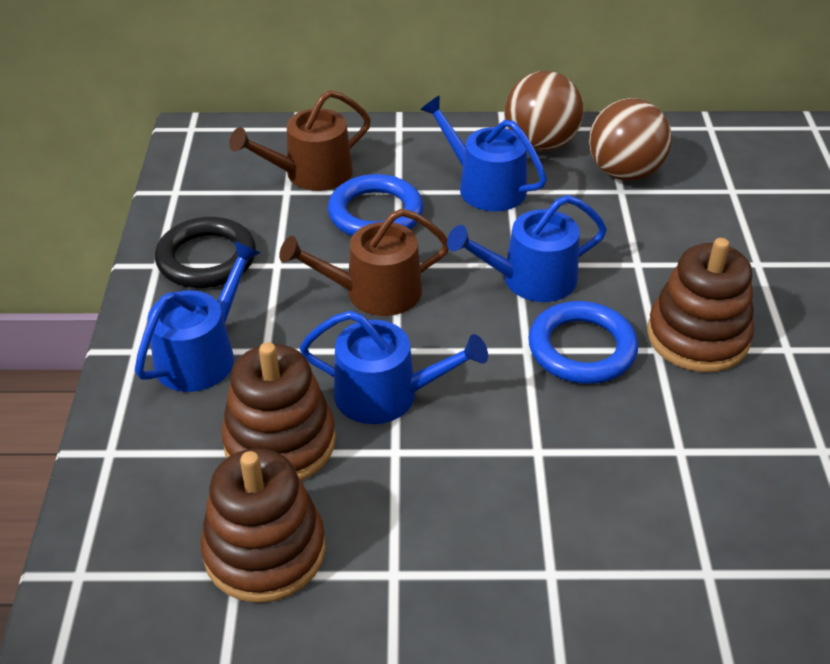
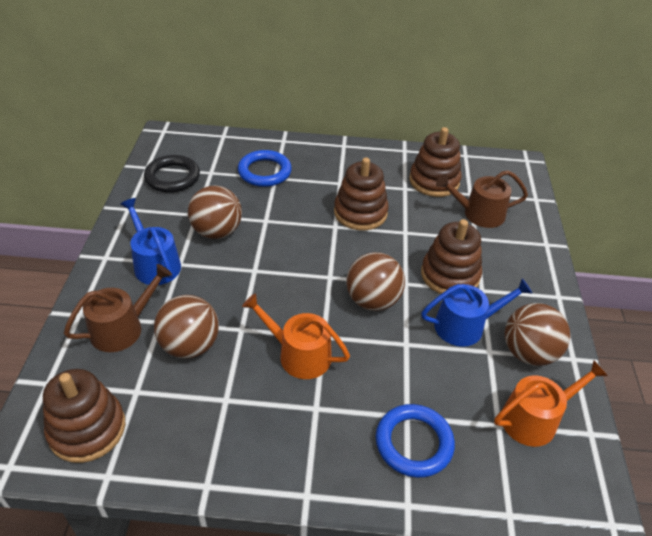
blue watering can: 4 -> 2
brown ball: 2 -> 4
brown stacking toy: 3 -> 4
orange watering can: 0 -> 2

